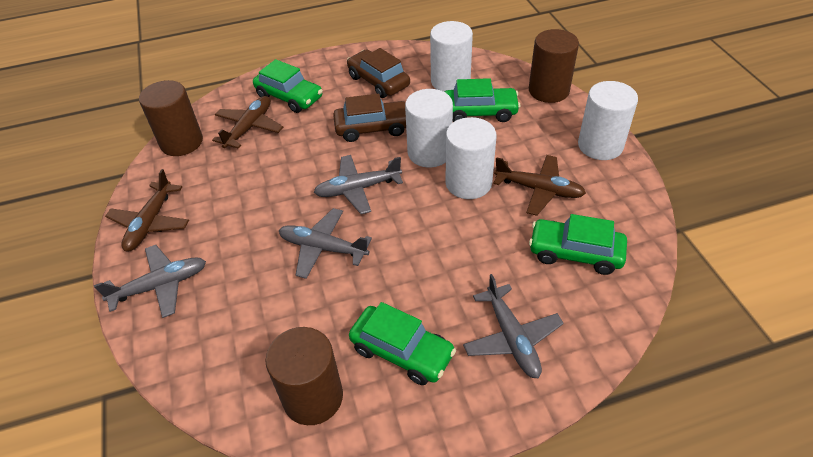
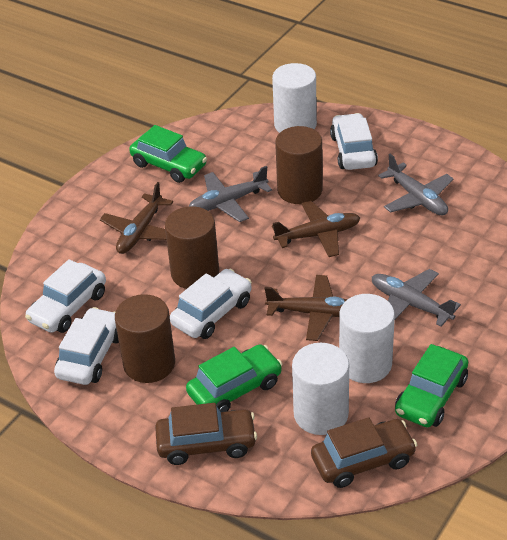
green car: 4 -> 3
grey plane: 4 -> 3
white car: 0 -> 4
white cylinder: 4 -> 3

